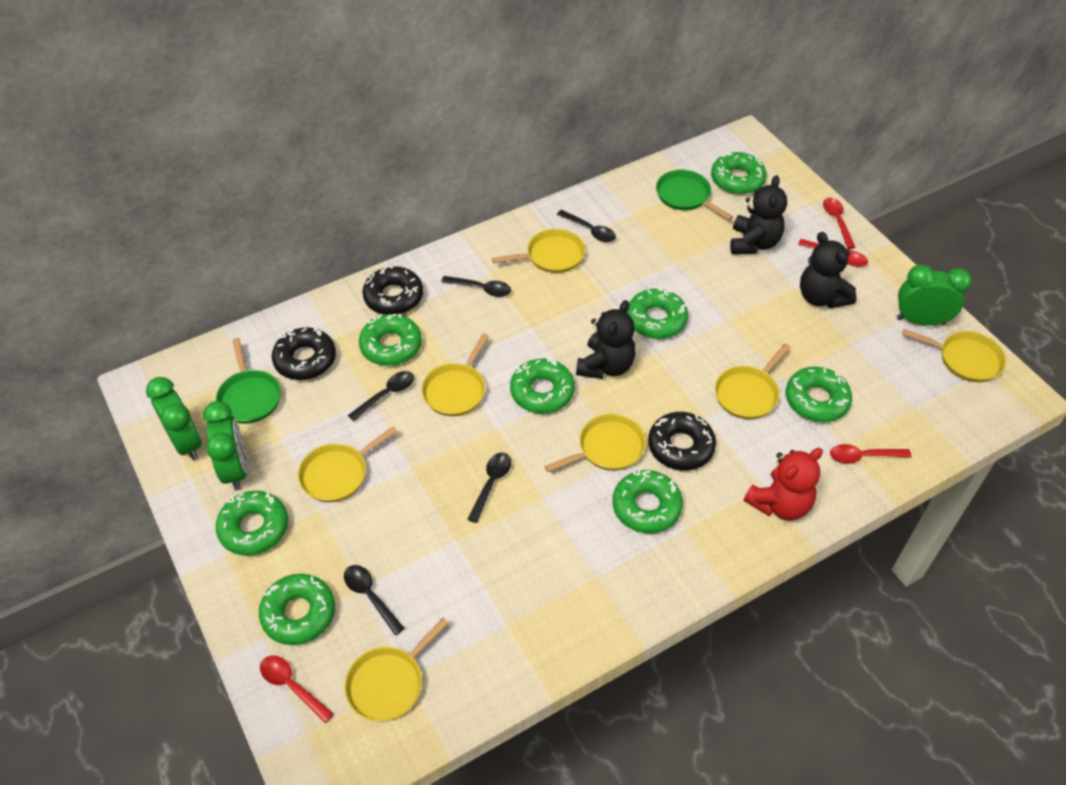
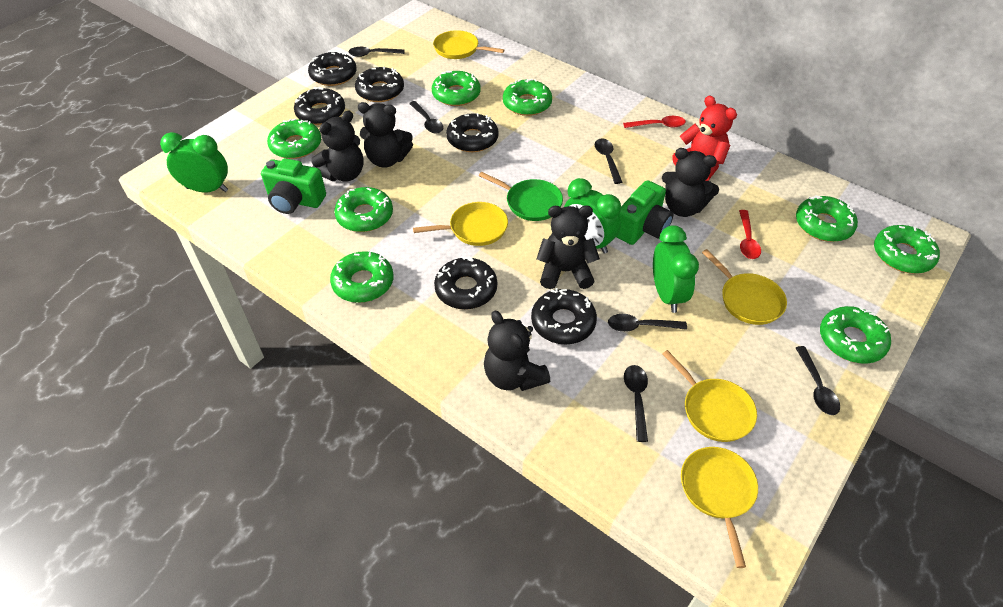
black donut: 3 -> 6
black spoon: 5 -> 6
black teddy bear: 3 -> 5
green camera: 0 -> 2
green pan: 2 -> 1
red spoon: 4 -> 2
yellow pan: 7 -> 5

